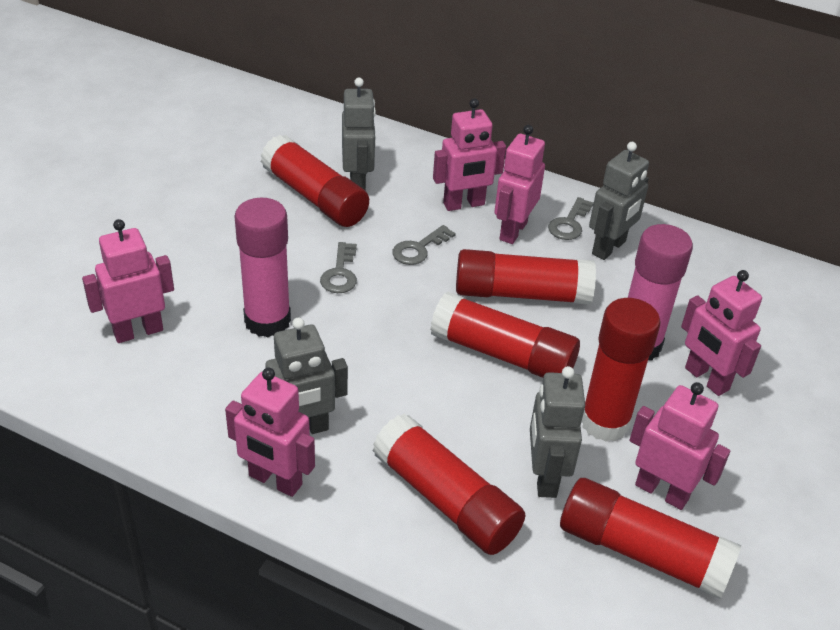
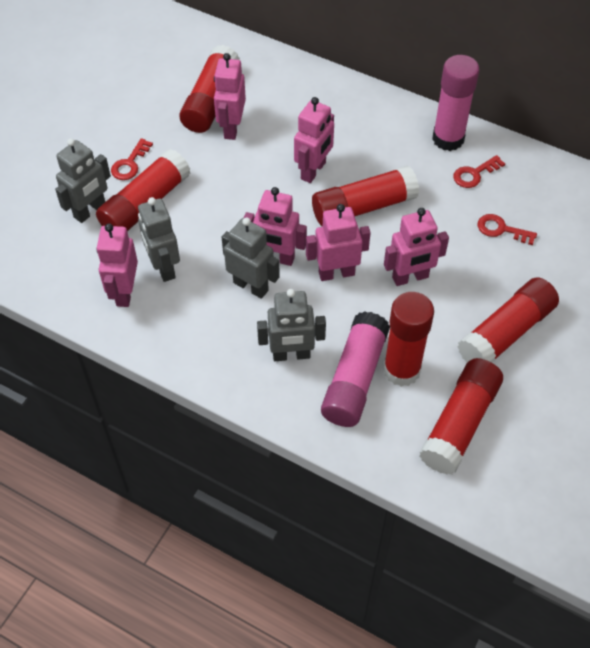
grey key: 3 -> 0
red key: 0 -> 3

